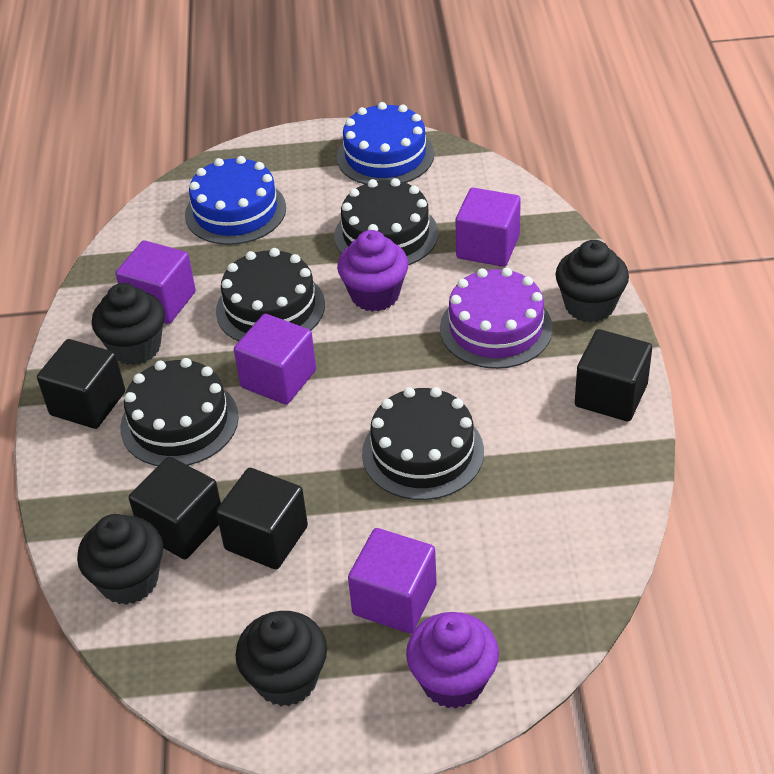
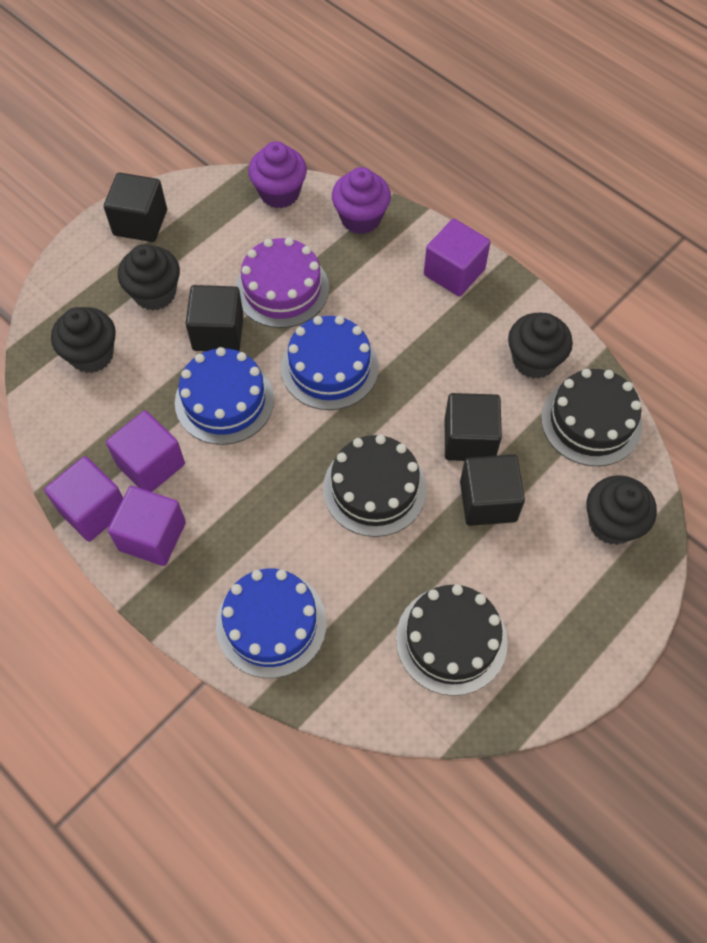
black cake: 4 -> 3
blue cake: 2 -> 3

